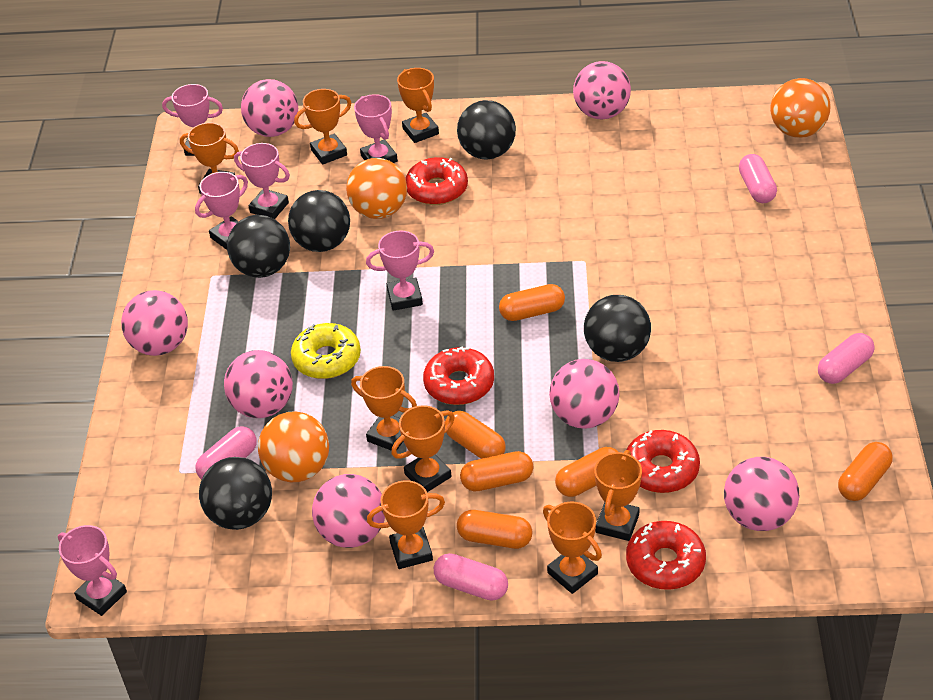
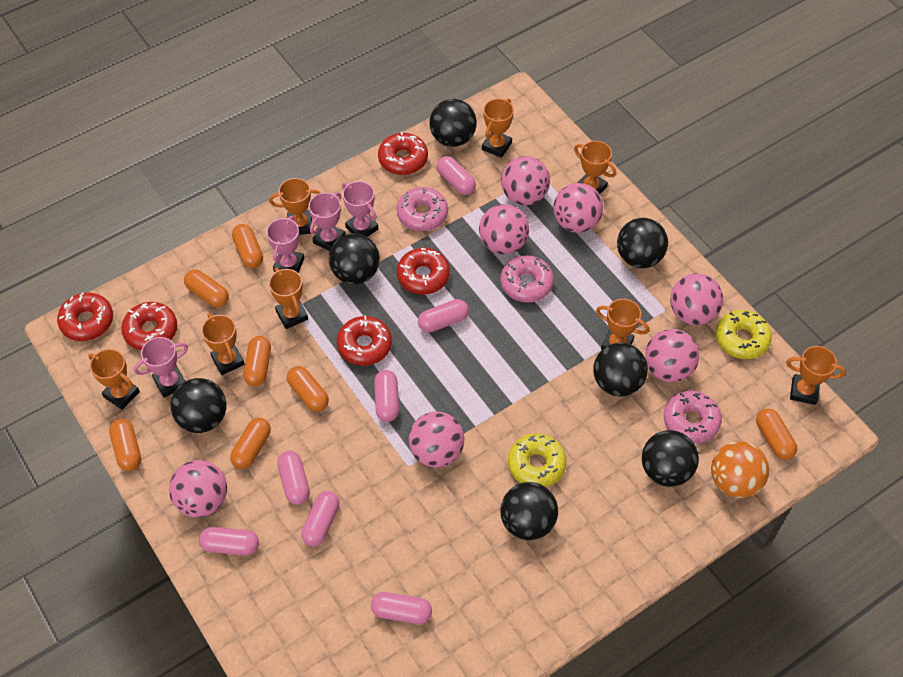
black ball: 5 -> 7
orange ball: 3 -> 1
orange capsule: 6 -> 7
pink capsule: 4 -> 7
pink donut: 0 -> 3
pink trophy: 6 -> 4
red donut: 4 -> 5
yellow donut: 1 -> 2

